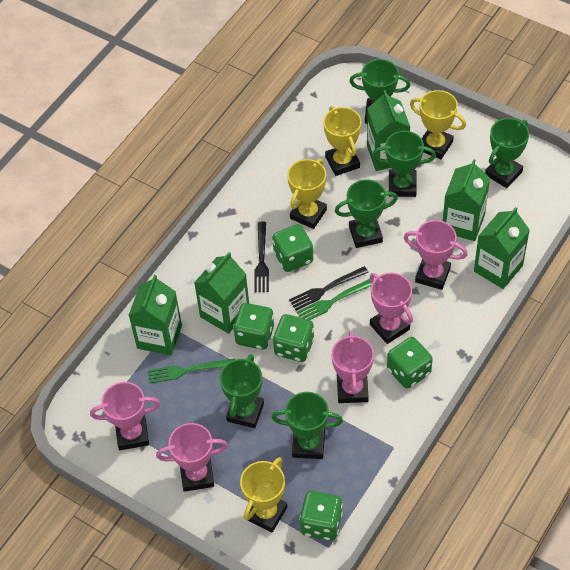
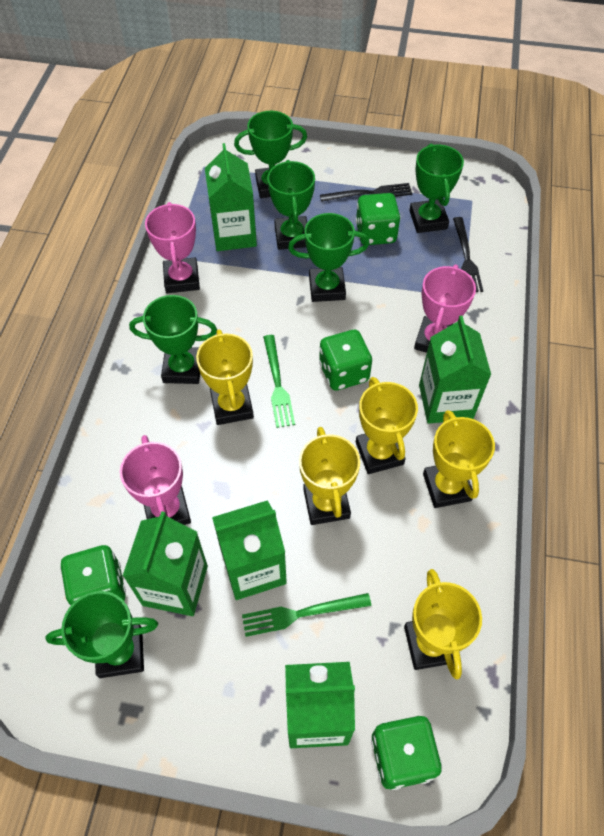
green dice: 5 -> 4
pink trophy: 5 -> 3
yellow trophy: 4 -> 5

